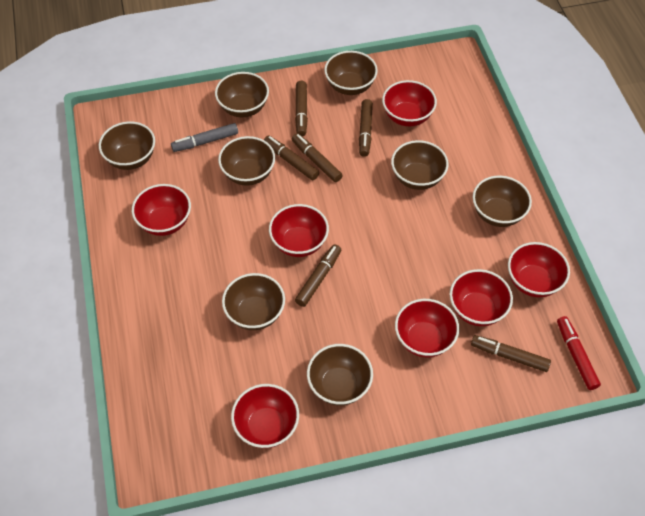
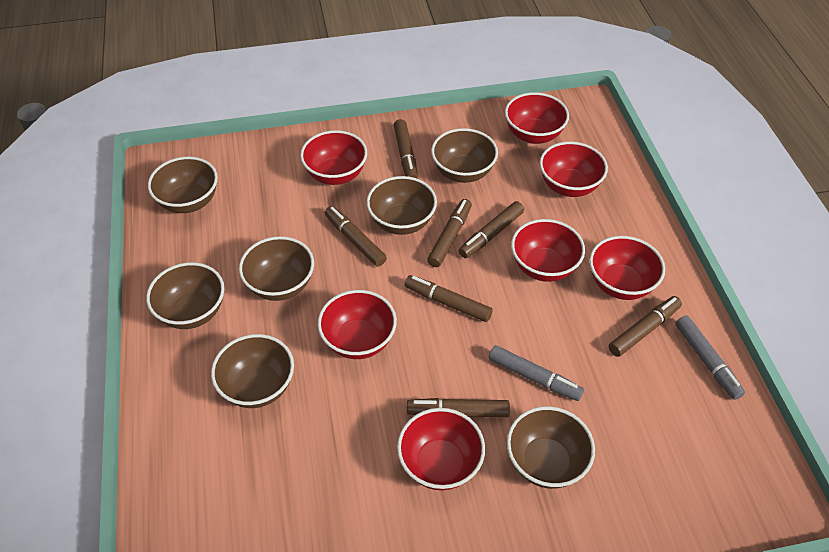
brown bowl: 8 -> 7
brown marker: 6 -> 7
grey marker: 1 -> 2
red marker: 1 -> 0

